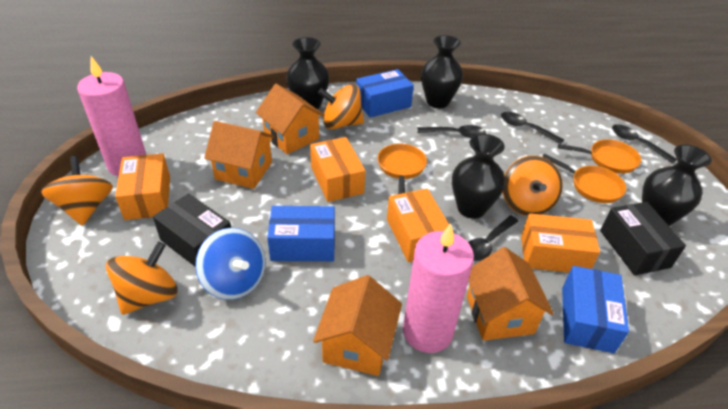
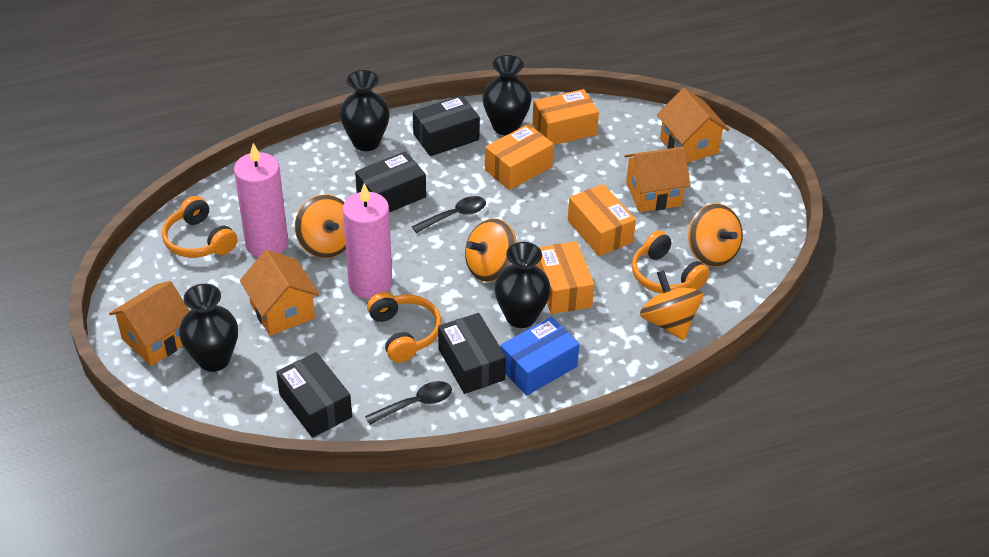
black box: 2 -> 4
black spoon: 4 -> 2
blue box: 3 -> 1
blue spinning top: 1 -> 0
orange headphones: 0 -> 3
orange pan: 3 -> 0

